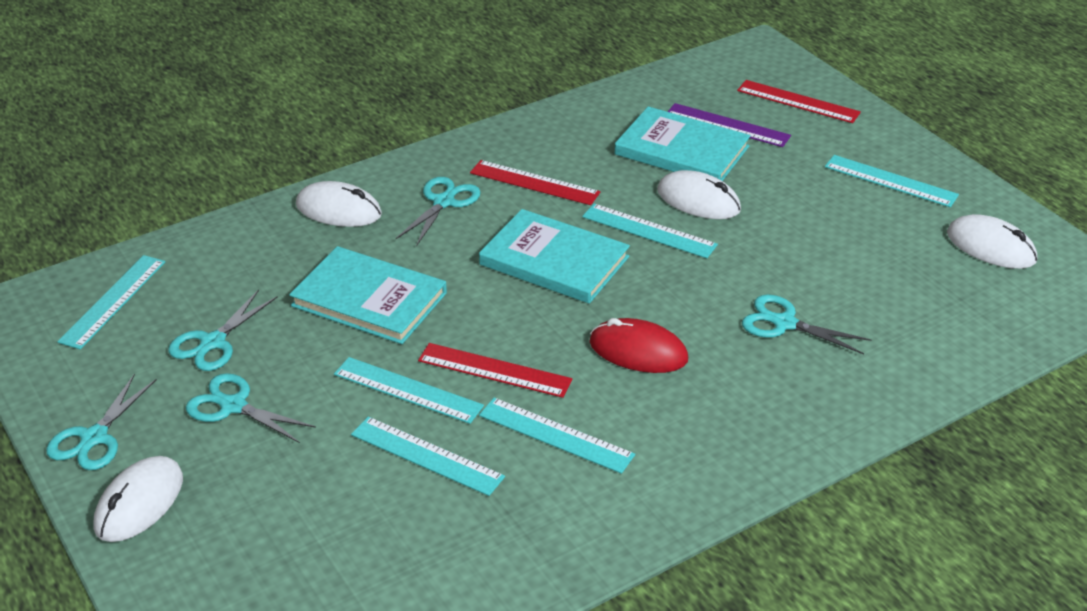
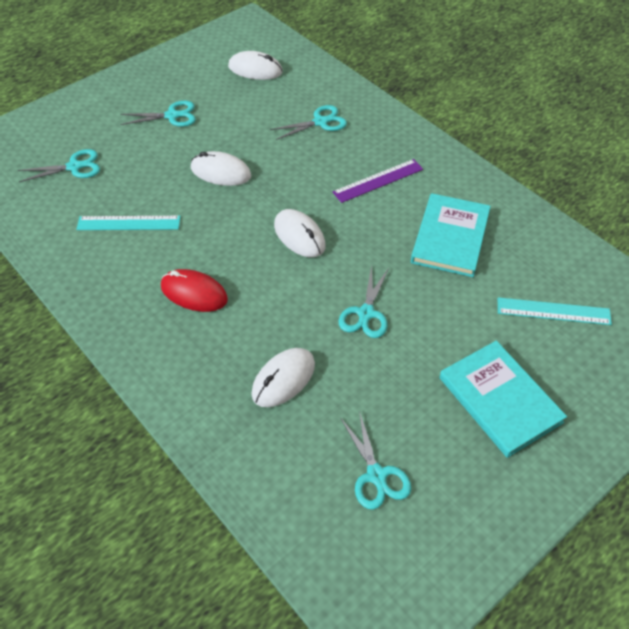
red ruler: 3 -> 0
turquoise book: 3 -> 2
turquoise ruler: 6 -> 2

